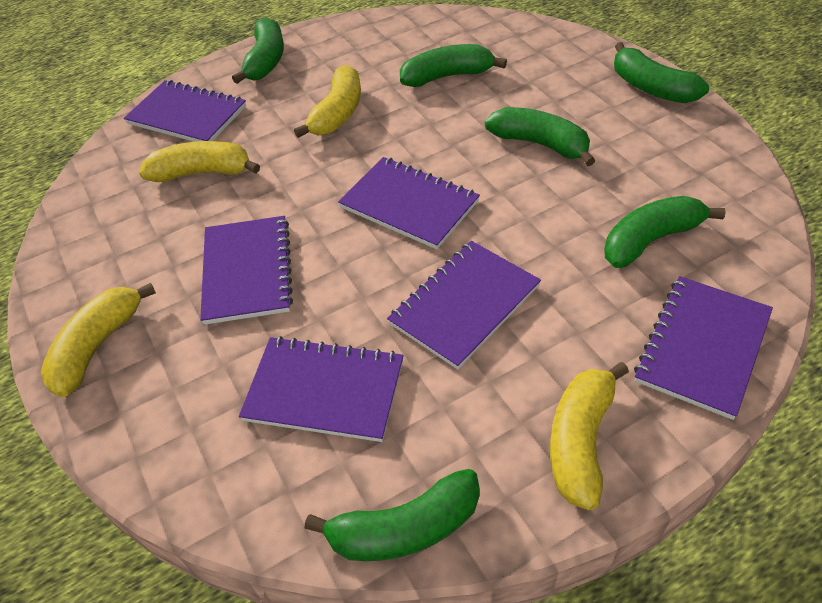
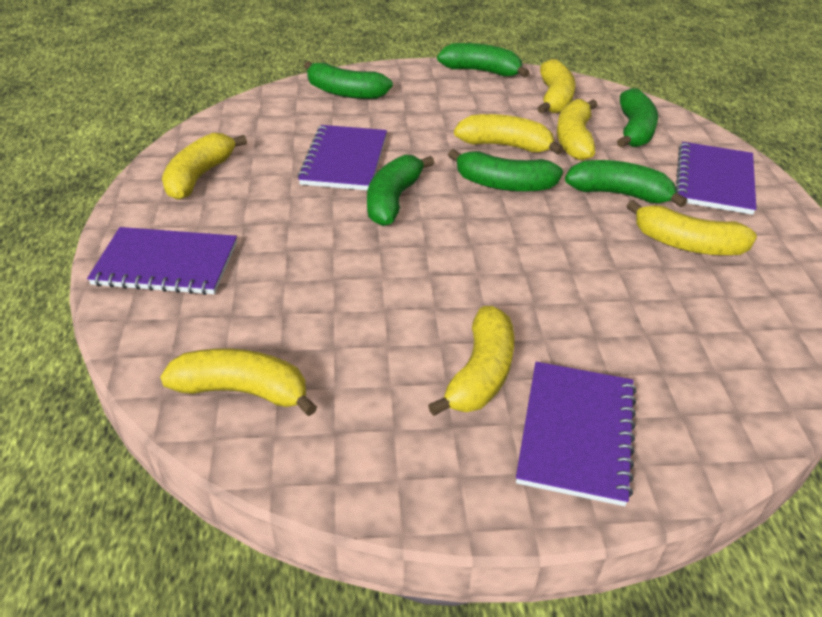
purple notebook: 6 -> 4
yellow banana: 4 -> 7

